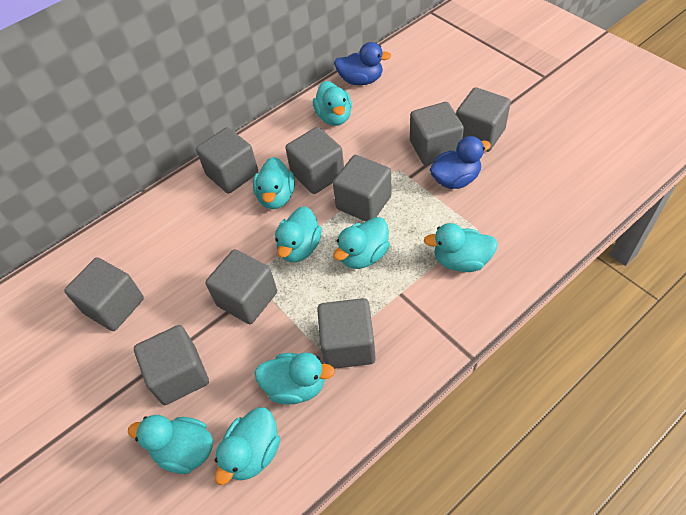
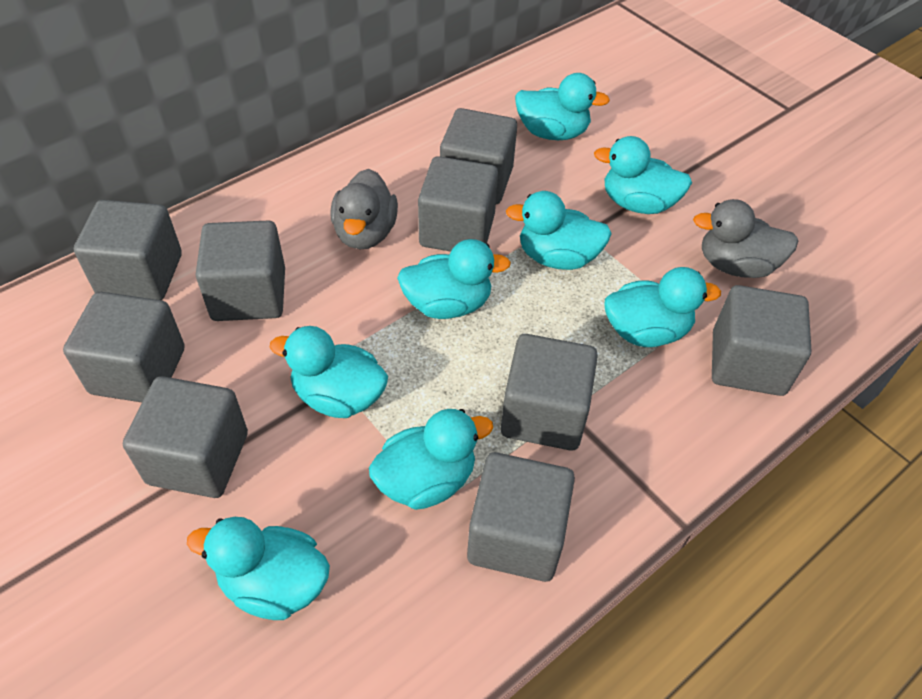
blue duck: 2 -> 0
grey duck: 0 -> 2

